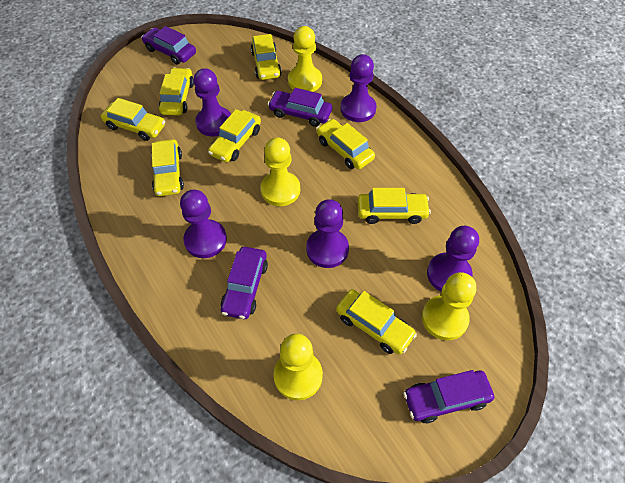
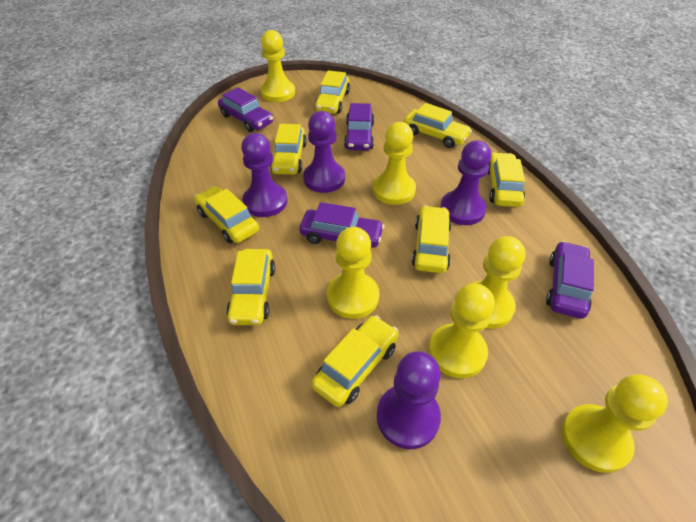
purple pawn: 5 -> 4
yellow pawn: 4 -> 6

